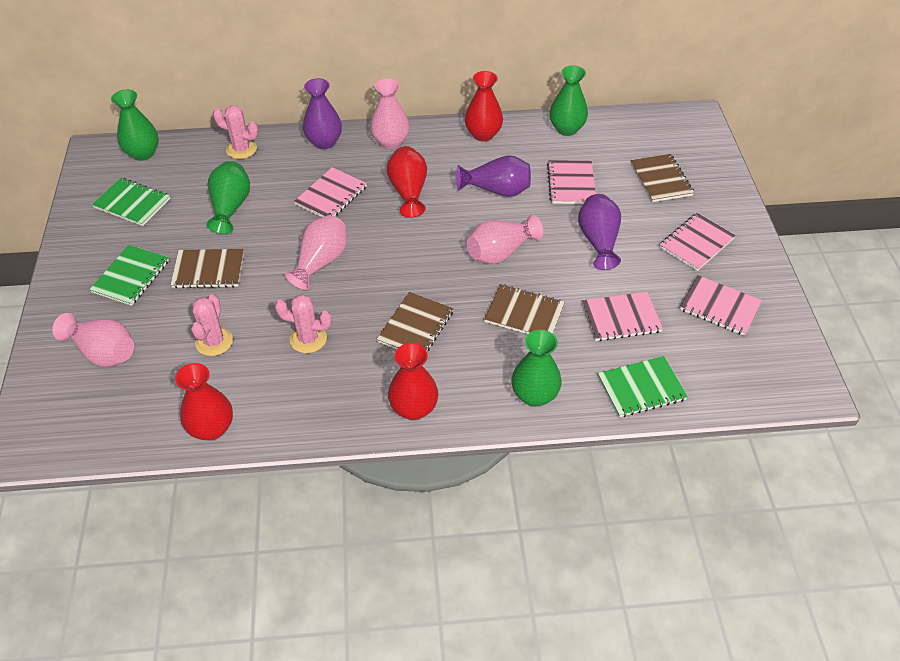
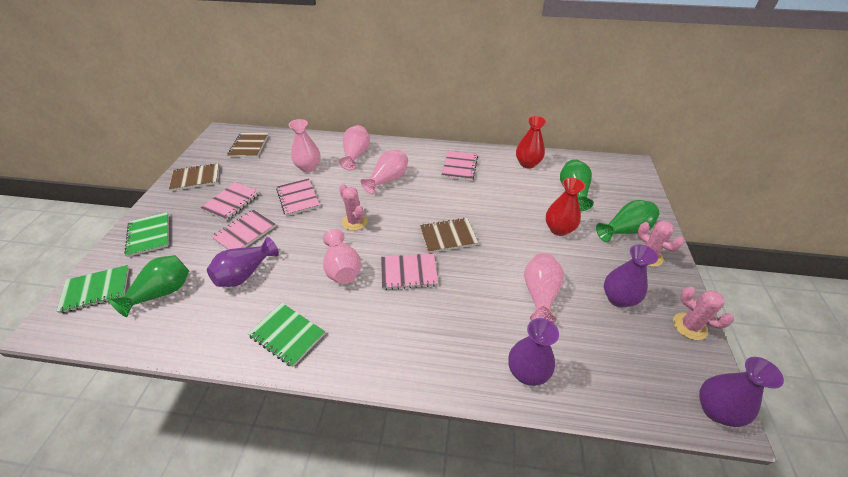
brown notebook: 4 -> 3
green vase: 4 -> 3
pink vase: 4 -> 5
purple vase: 3 -> 4
red vase: 4 -> 2

